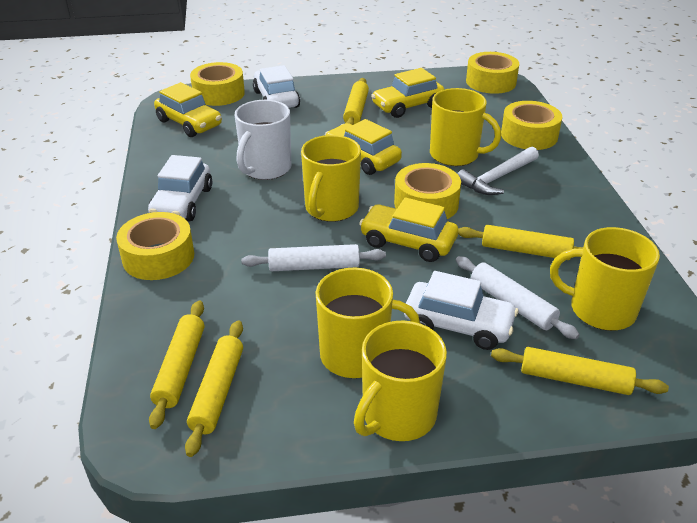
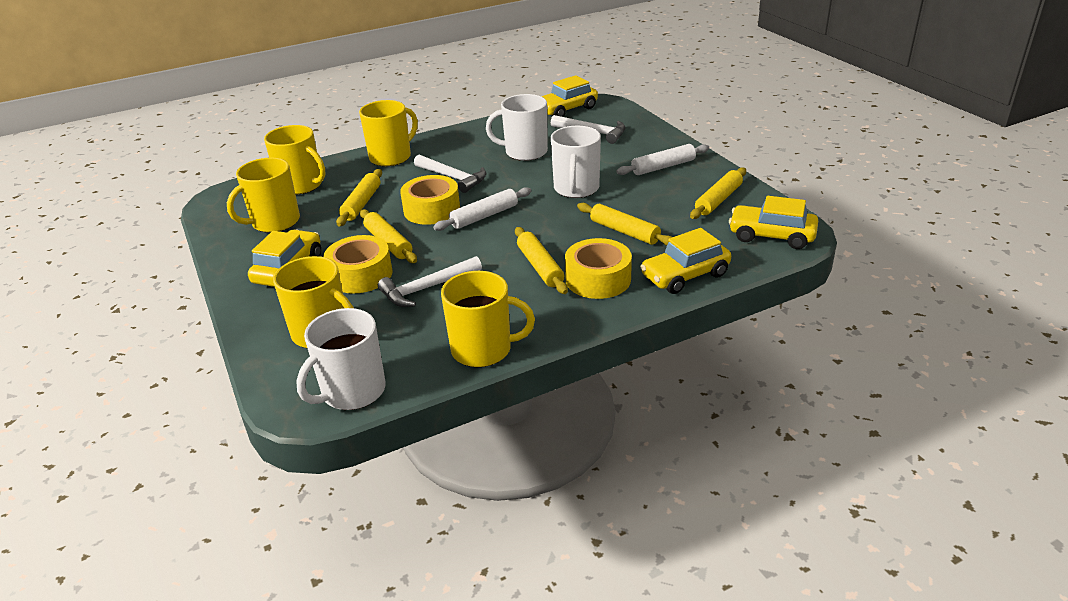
white car: 3 -> 0
white hammer: 1 -> 3
white mug: 1 -> 3
yellow tape: 5 -> 3

